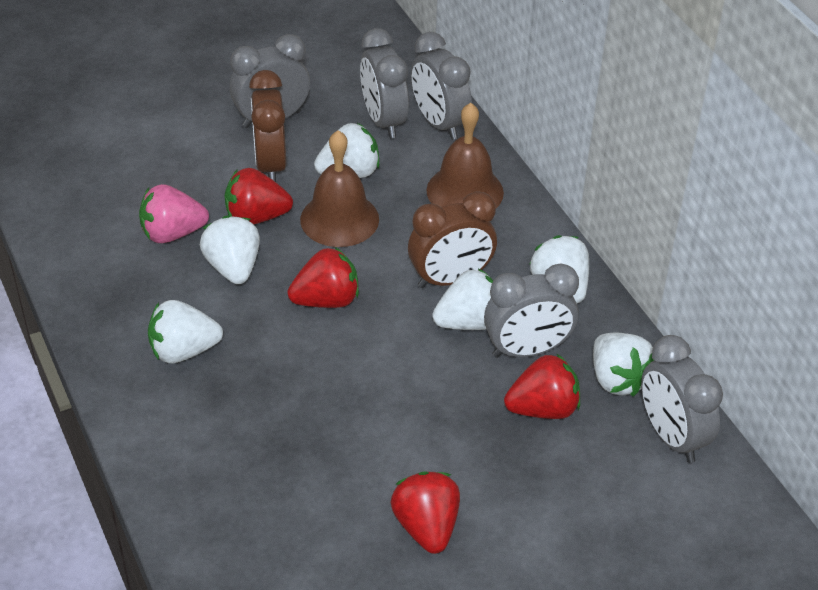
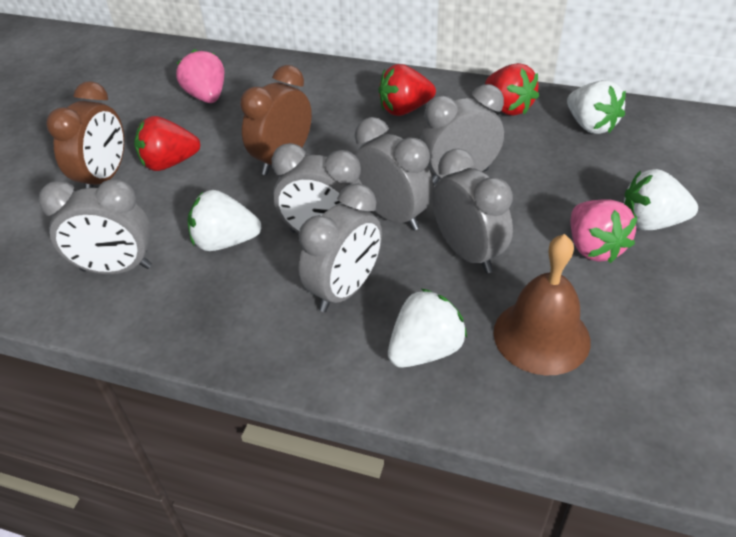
brown bell: 2 -> 1
grey clock: 5 -> 6
pink strawberry: 1 -> 2
red strawberry: 4 -> 3
white strawberry: 6 -> 4

